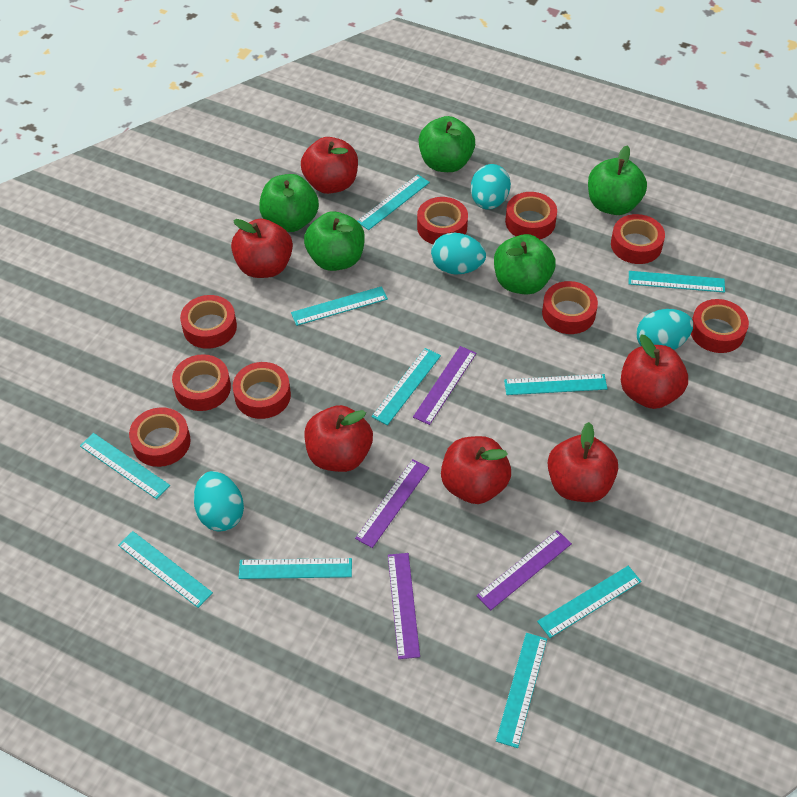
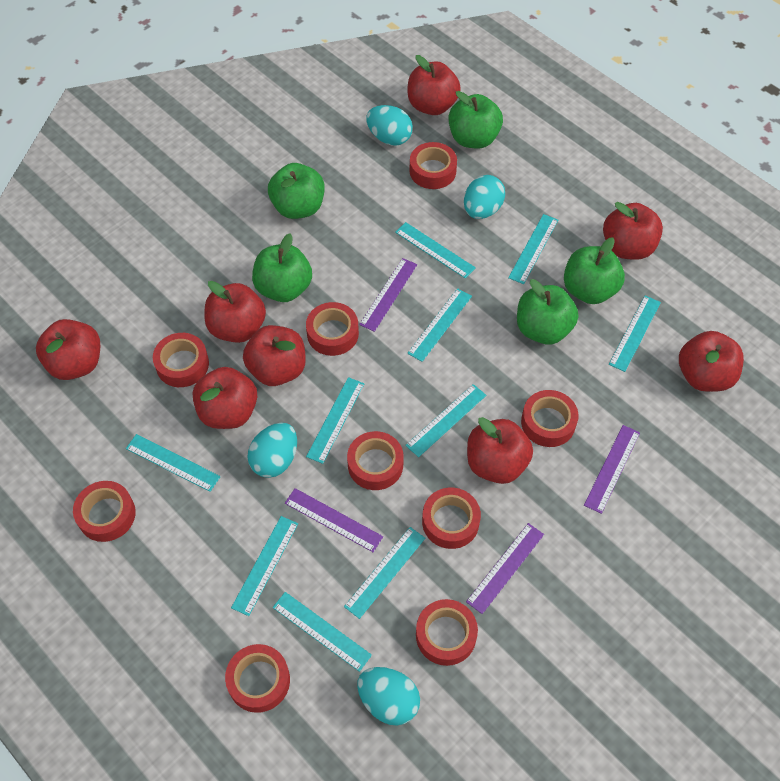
red apple: 6 -> 8

